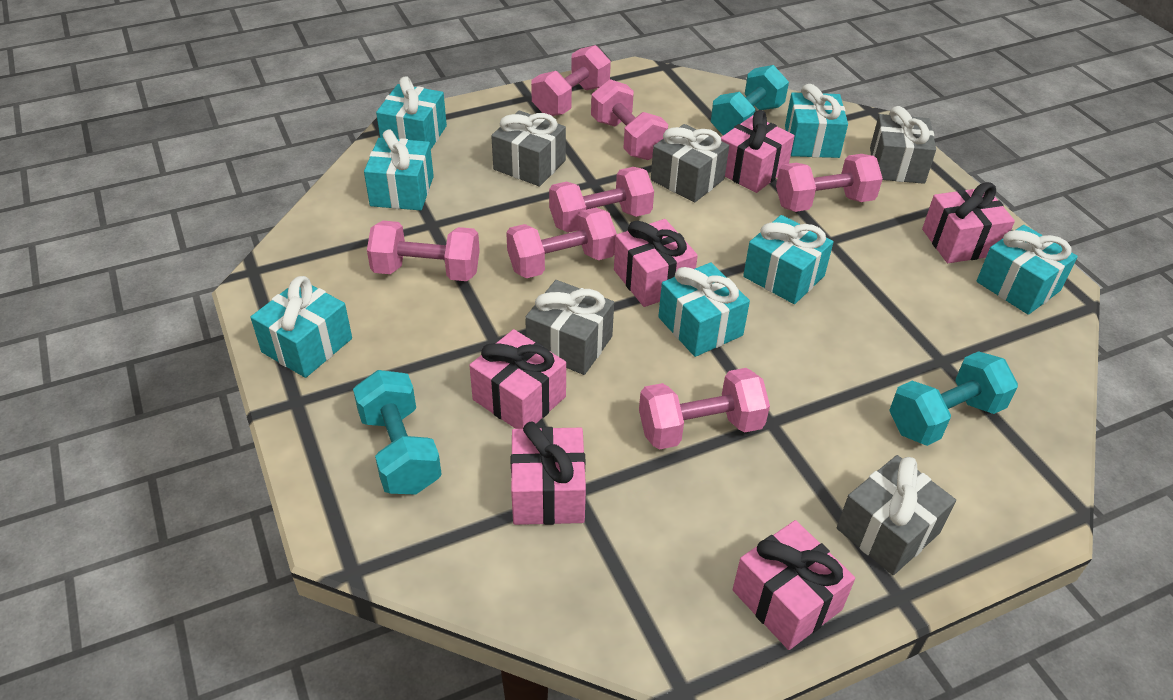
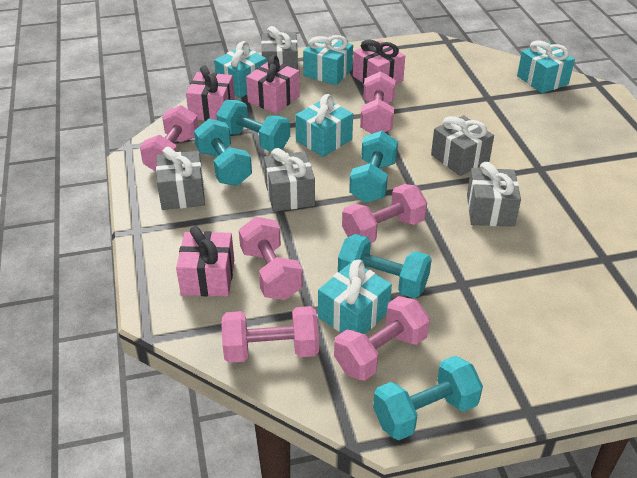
pink dumbbell: 7 -> 6
pink gift: 6 -> 4
turquoise dumbbell: 3 -> 5
turquoise gift: 7 -> 5

